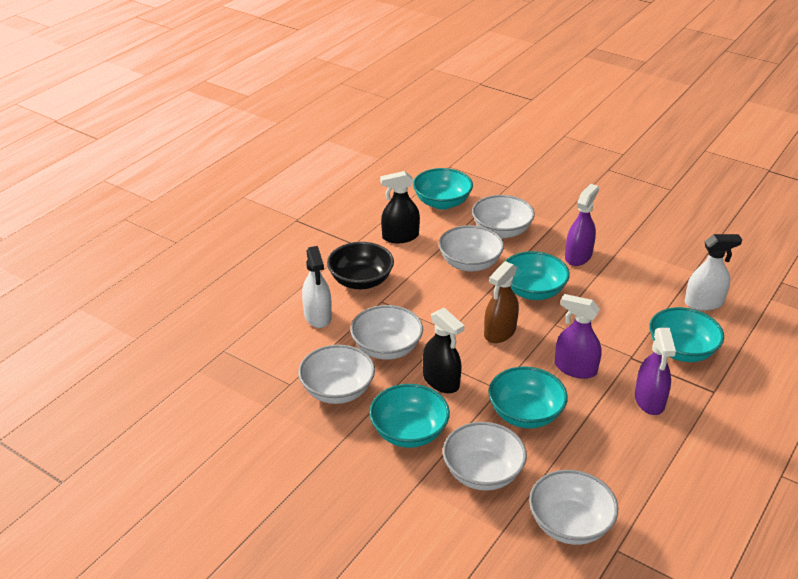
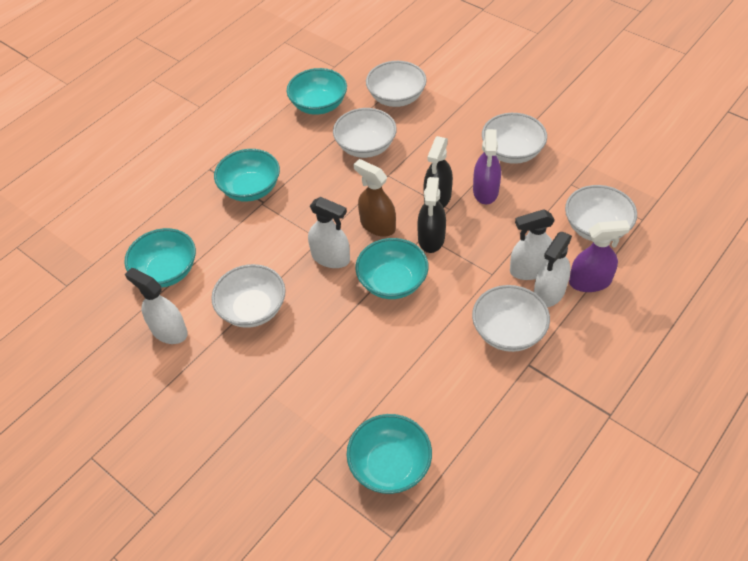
black bowl: 1 -> 0
purple spray bottle: 3 -> 2
white spray bottle: 2 -> 4

